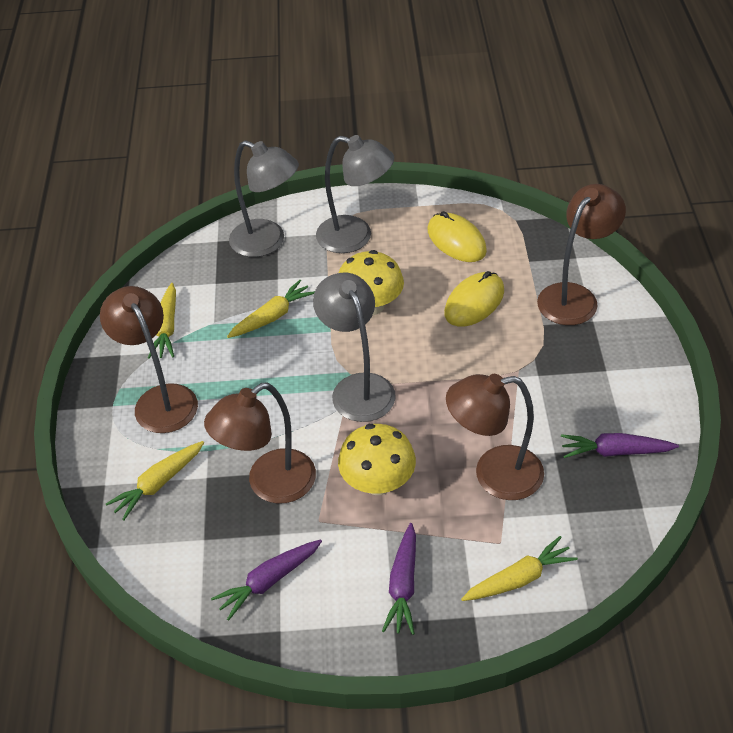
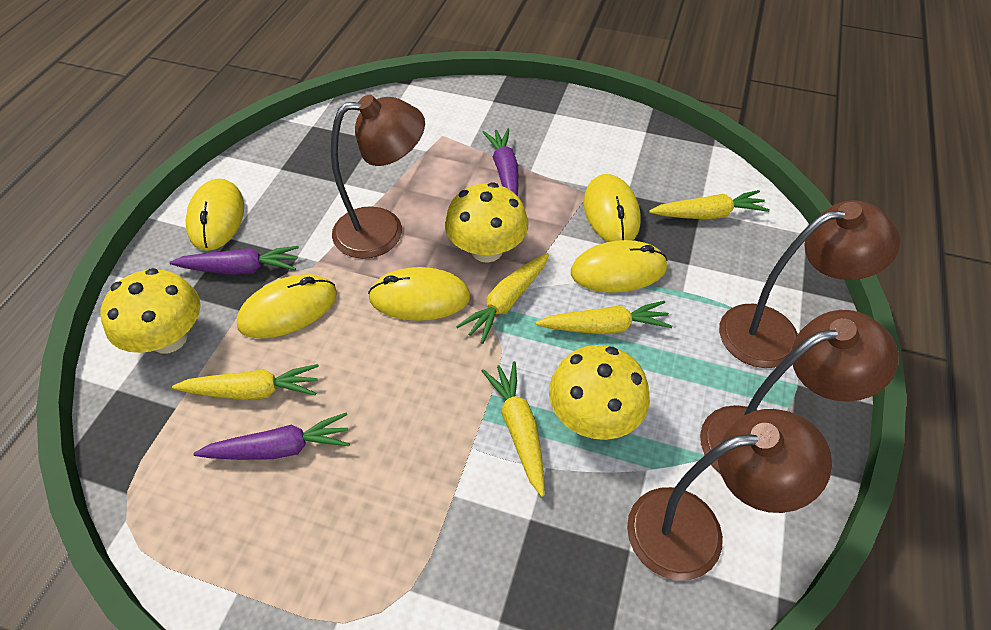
grey lamp: 3 -> 0
yellow carrot: 4 -> 5
yellow mouse: 2 -> 5
yellow mushroom: 2 -> 3

